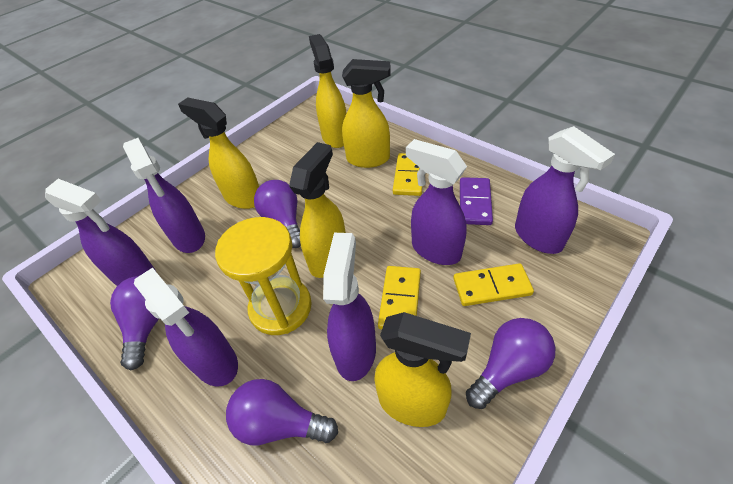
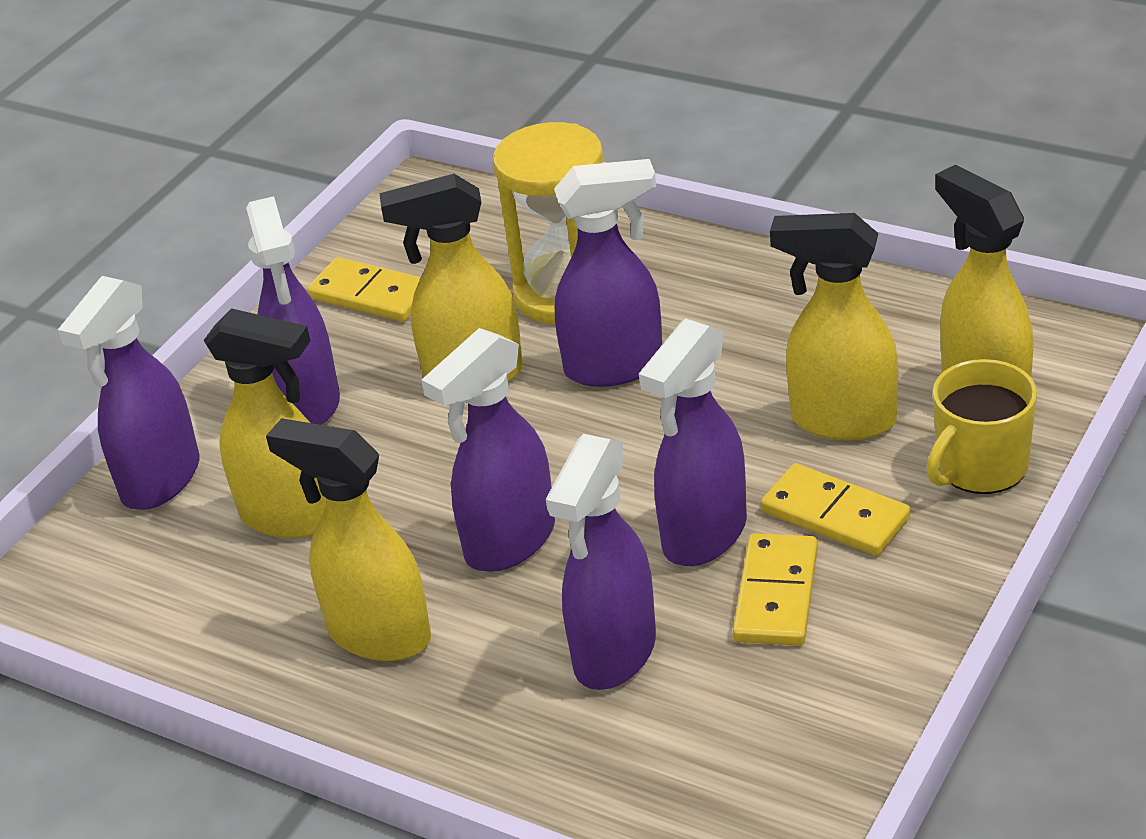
purple domino: 1 -> 0
purple light bulb: 4 -> 0
yellow mug: 0 -> 1

